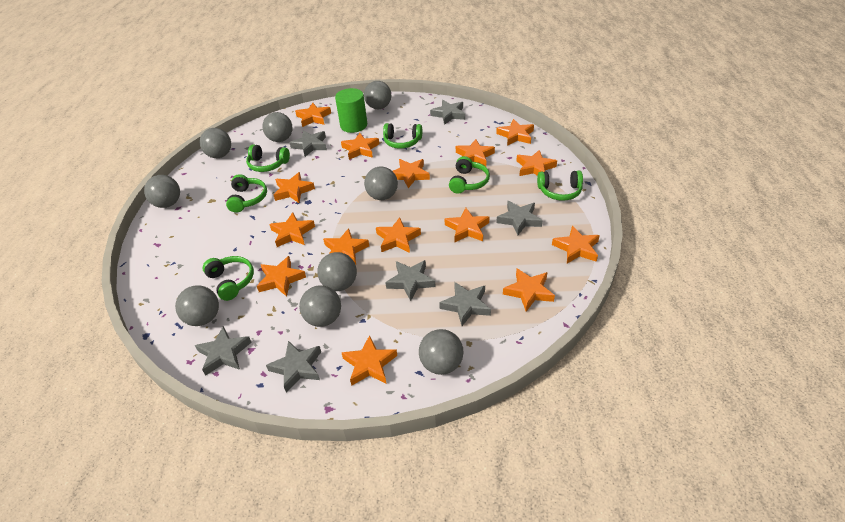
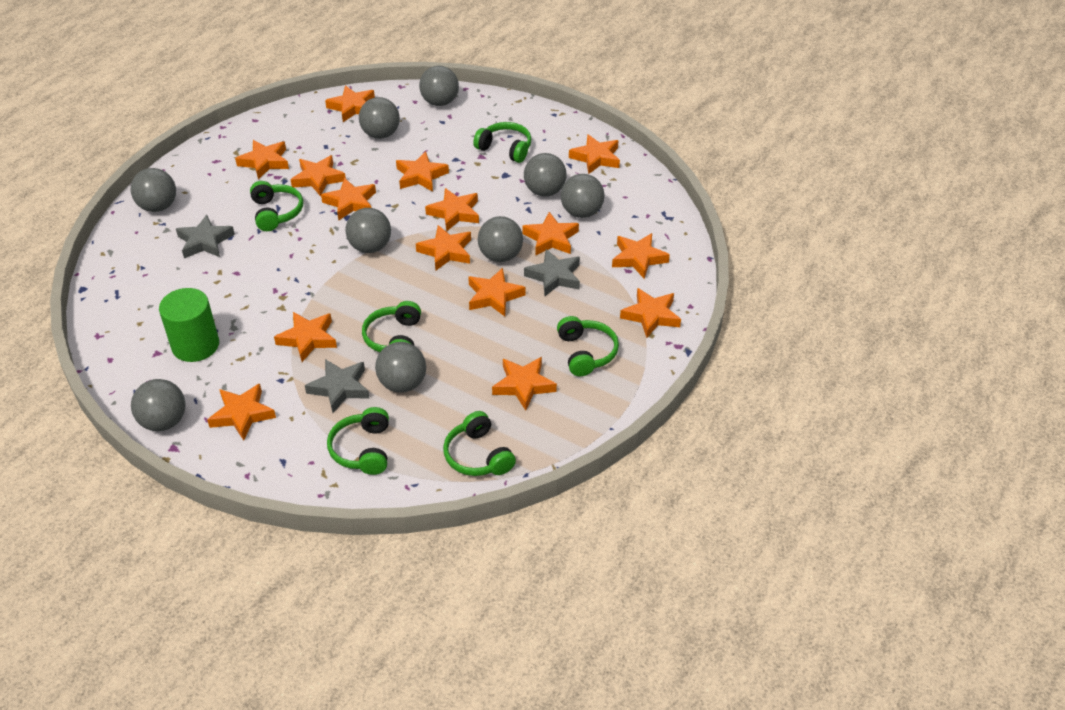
grey star: 7 -> 3

